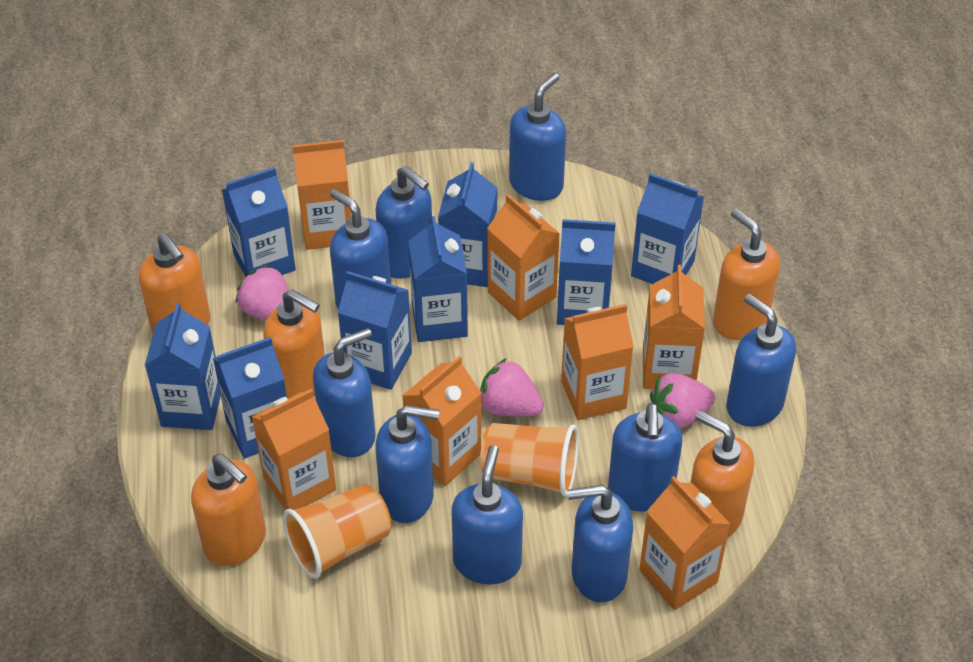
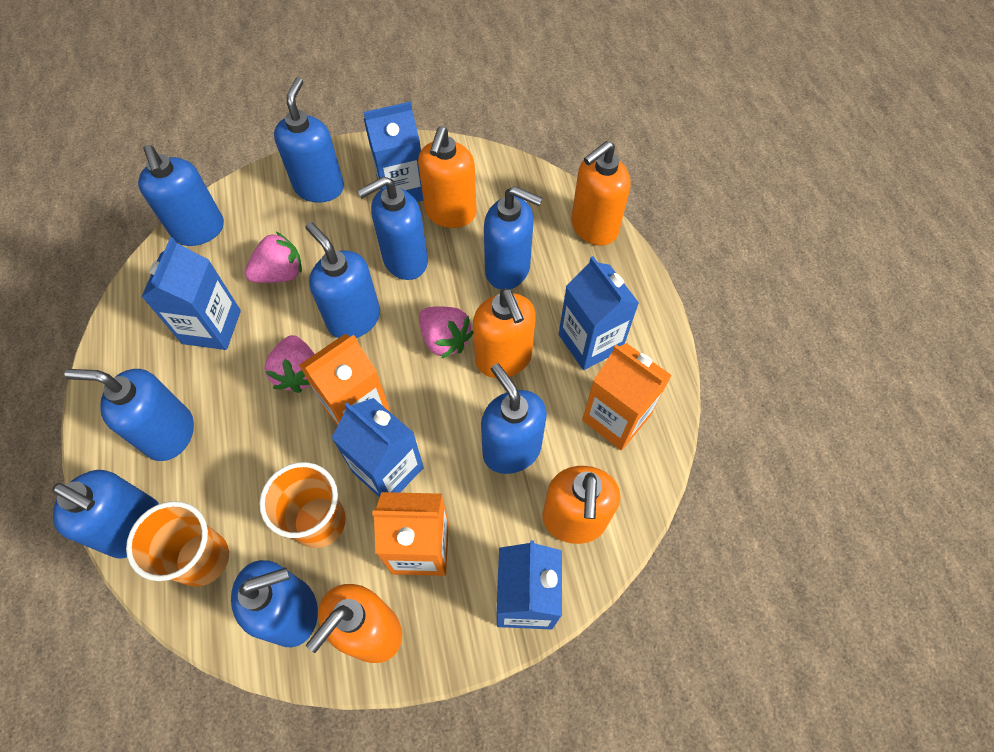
blue carton: 8 -> 5
orange carton: 7 -> 3

